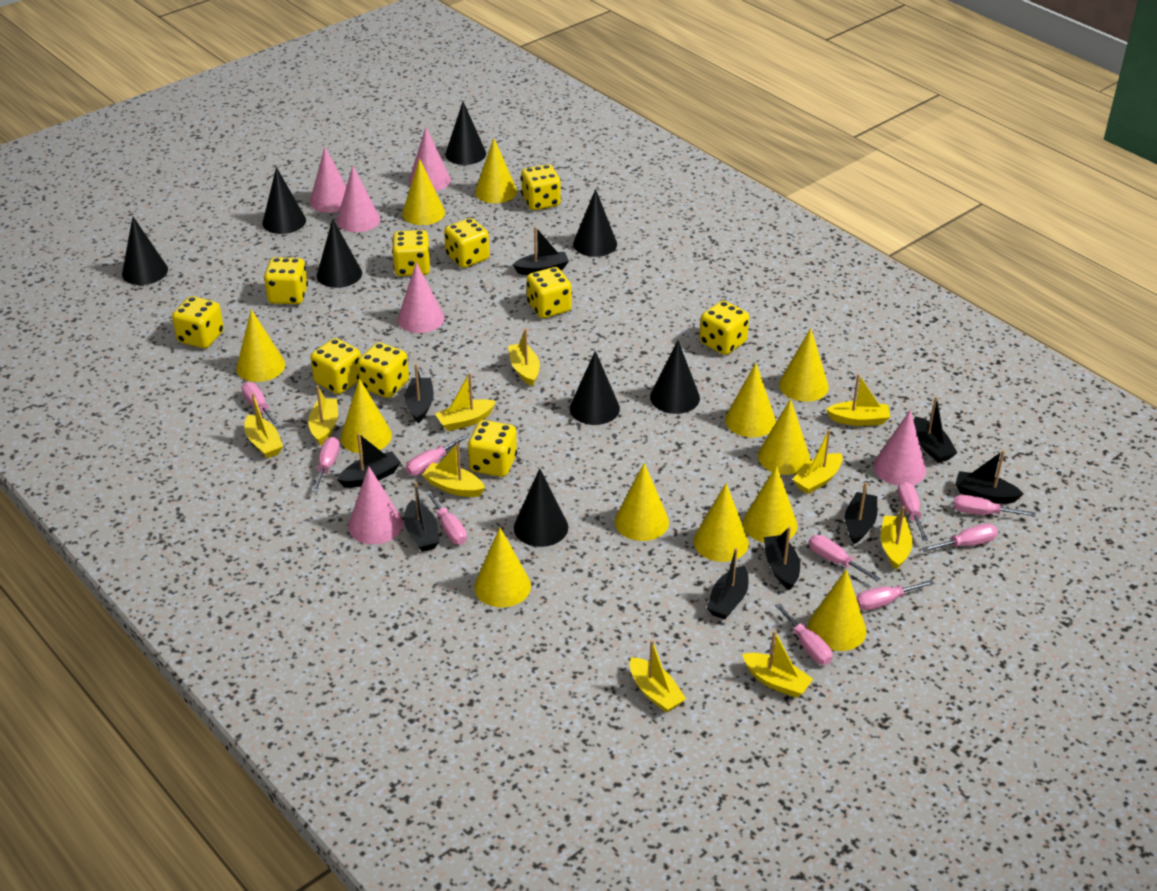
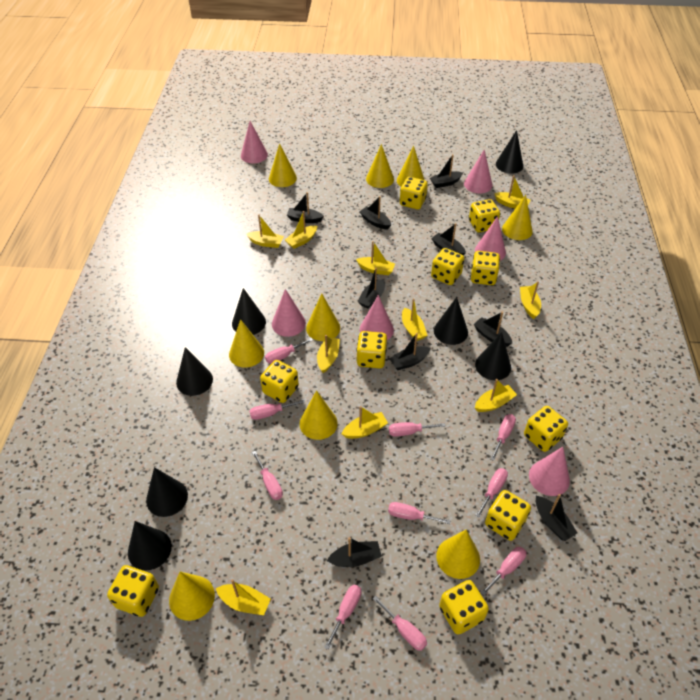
black cone: 8 -> 7
yellow cone: 12 -> 9

